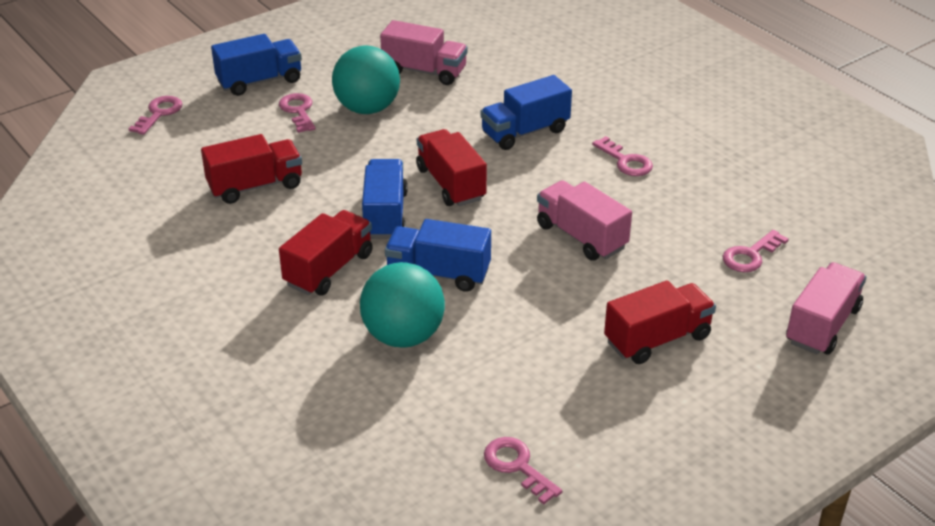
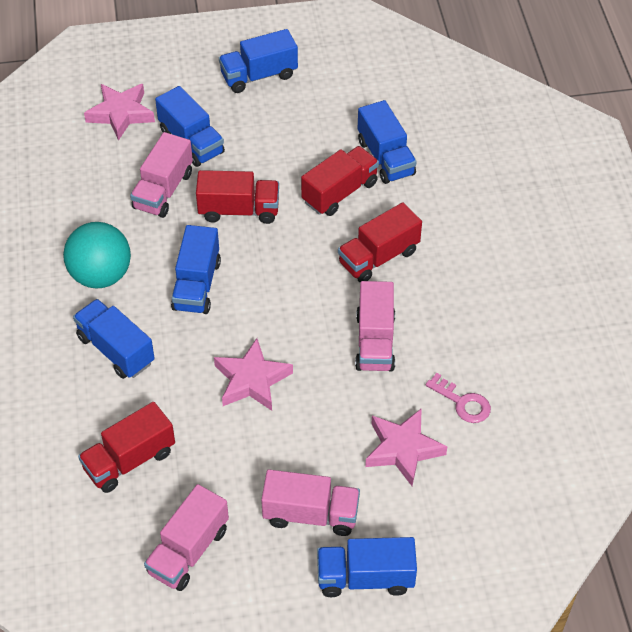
blue truck: 4 -> 6
pink key: 5 -> 1
pink star: 0 -> 3
pink truck: 3 -> 4
turquoise ball: 2 -> 1

